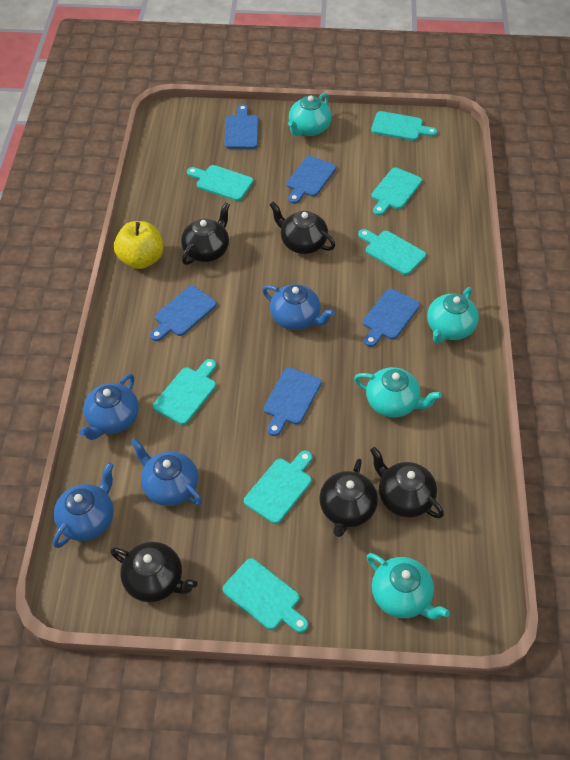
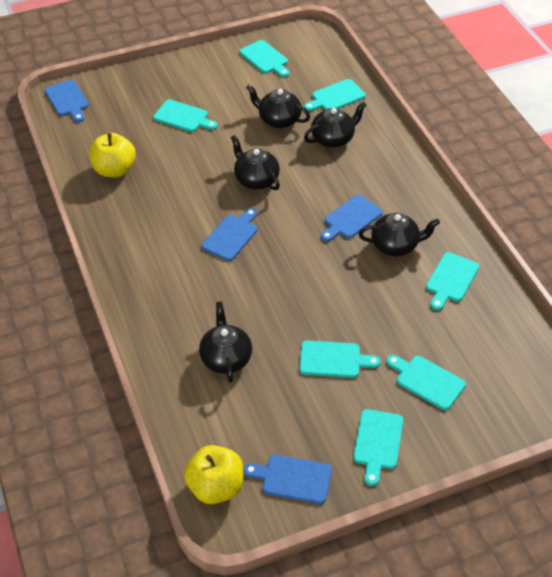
blue cutting board: 5 -> 4
blue teapot: 4 -> 0
turquoise teapot: 4 -> 0
yellow apple: 1 -> 2

